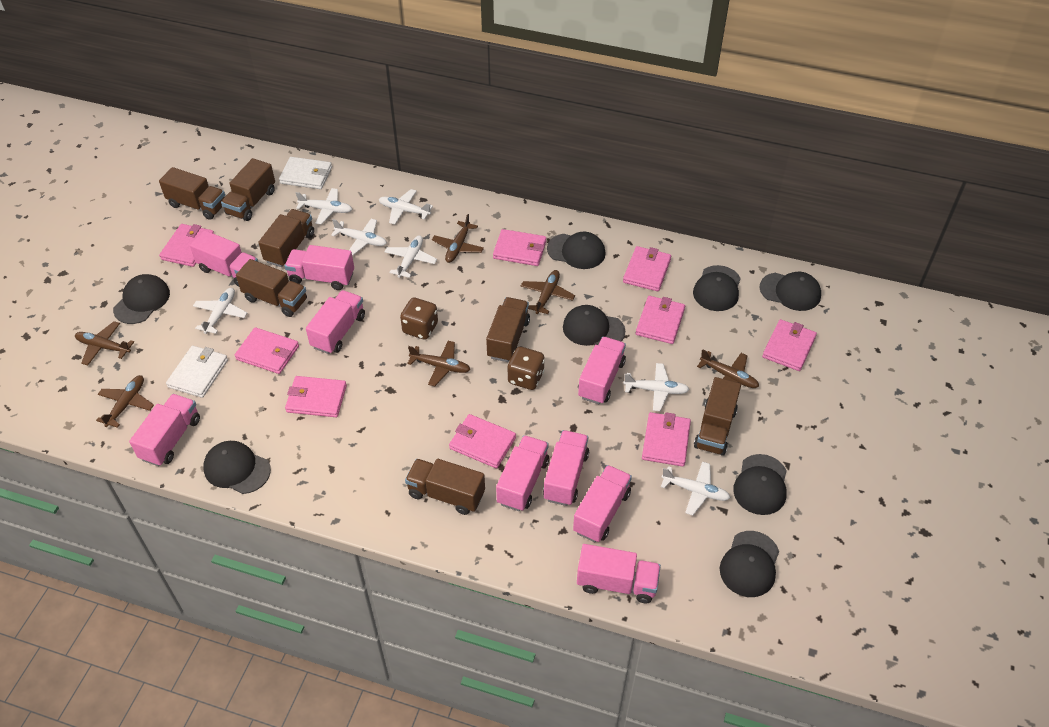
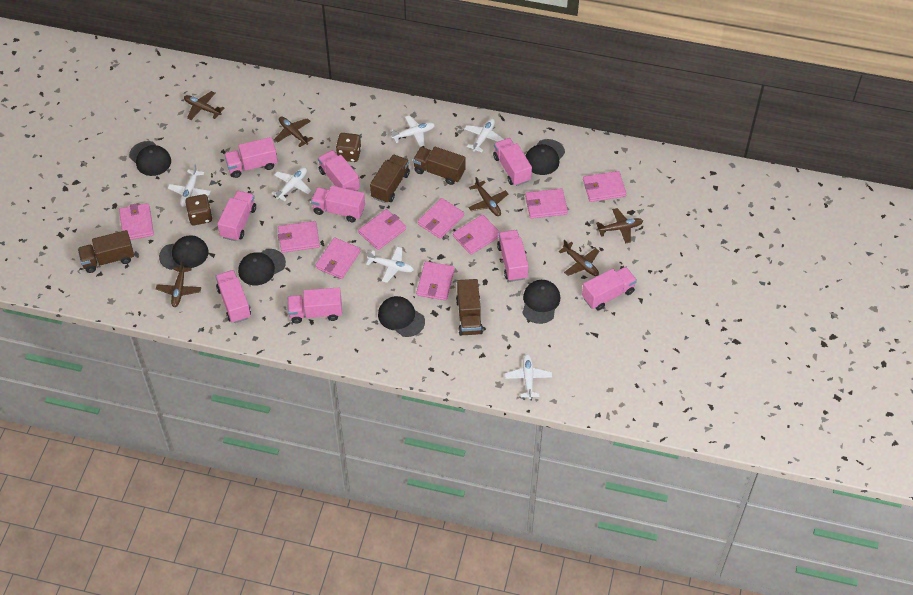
black cap: 8 -> 6
brown truck: 7 -> 4
white plane: 7 -> 6
white wallet: 2 -> 0

